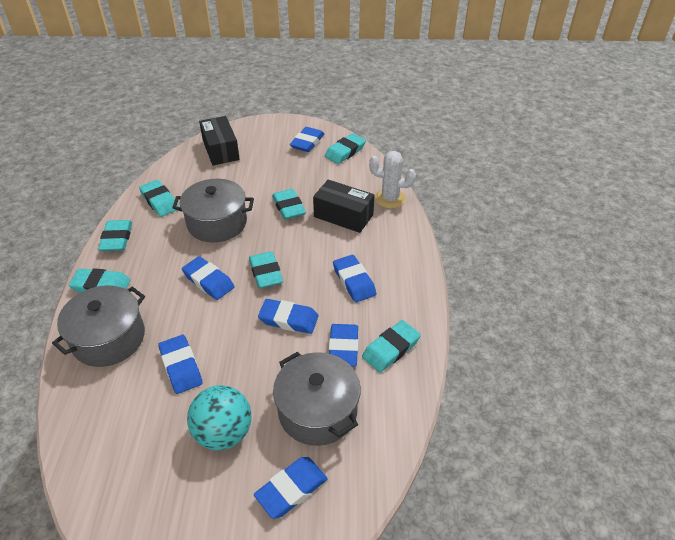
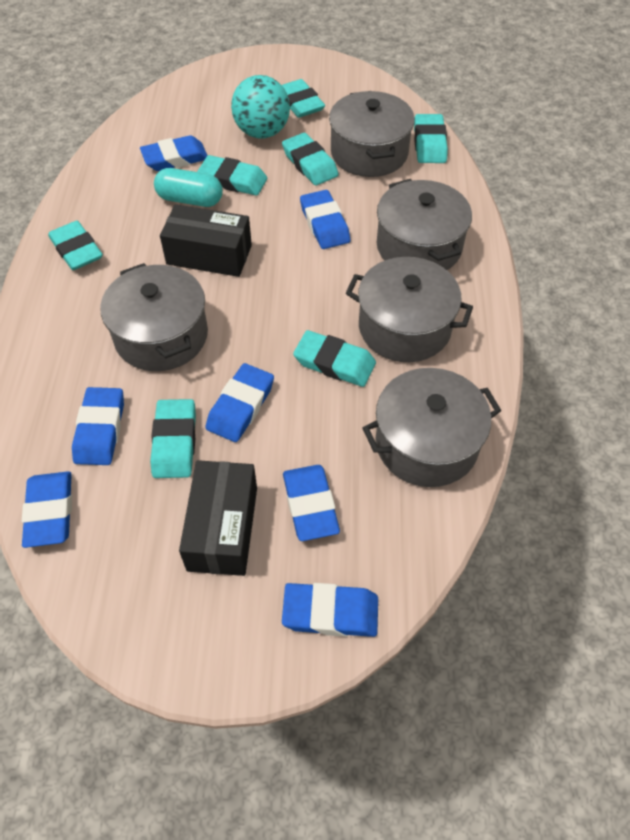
grey pot: 3 -> 5
turquoise capsule: 0 -> 1
white cactus: 1 -> 0

